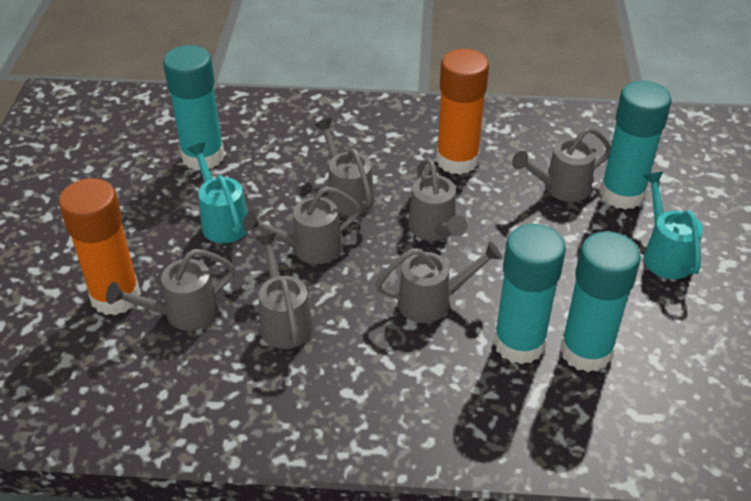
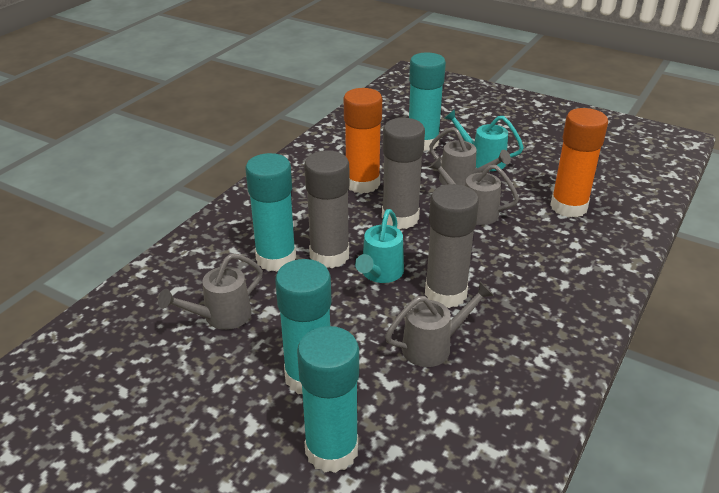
grey glue stick: 0 -> 3
grey watering can: 7 -> 4

